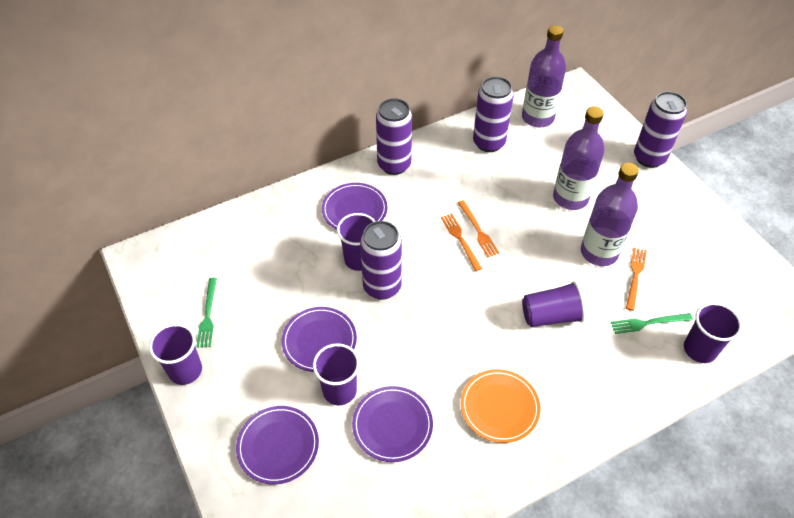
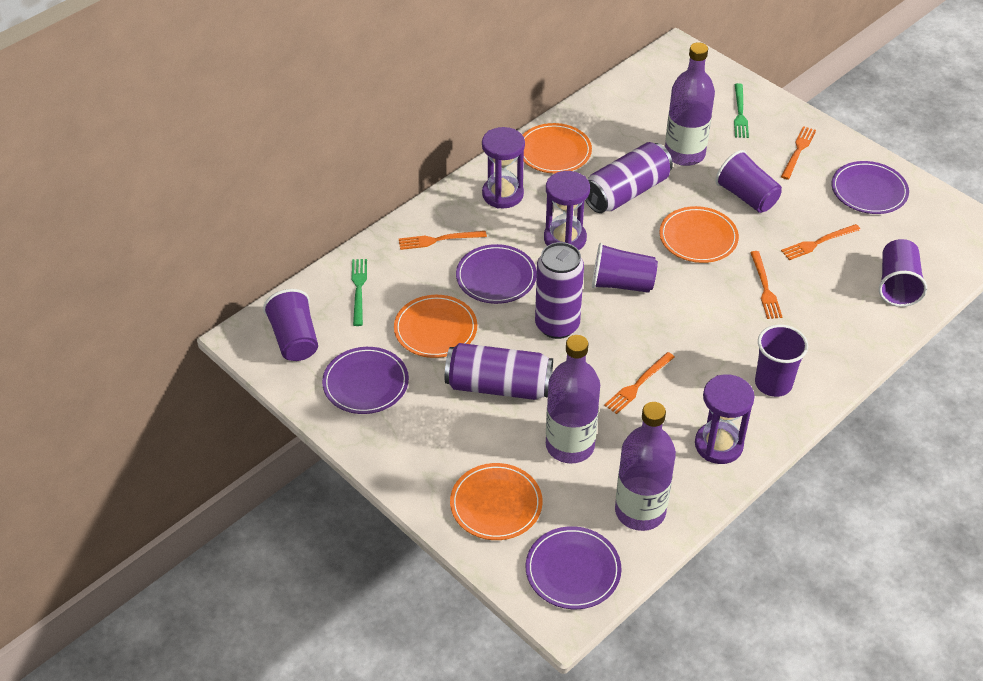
orange fork: 3 -> 5
orange plate: 1 -> 4
purple can: 4 -> 3
purple hourglass: 0 -> 3

